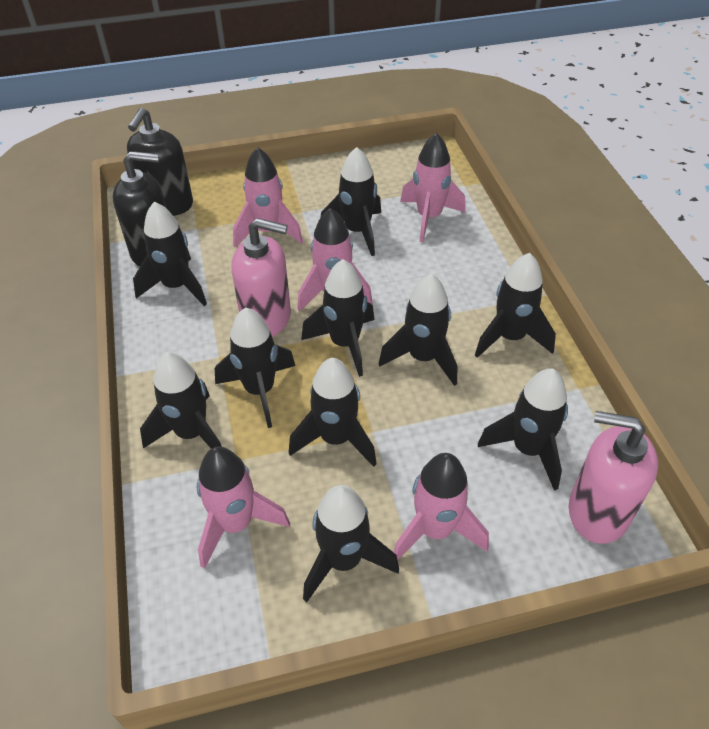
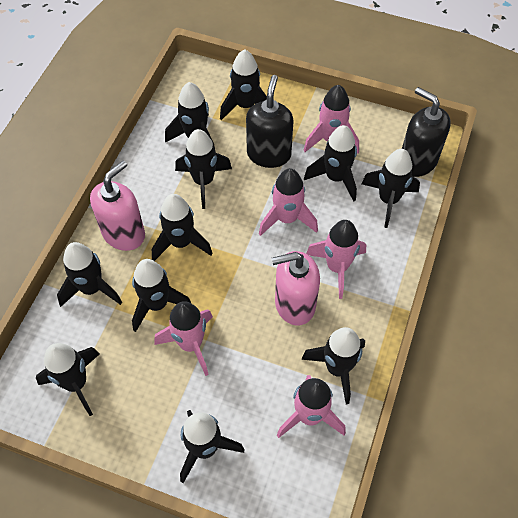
black rocket: 10 -> 11

